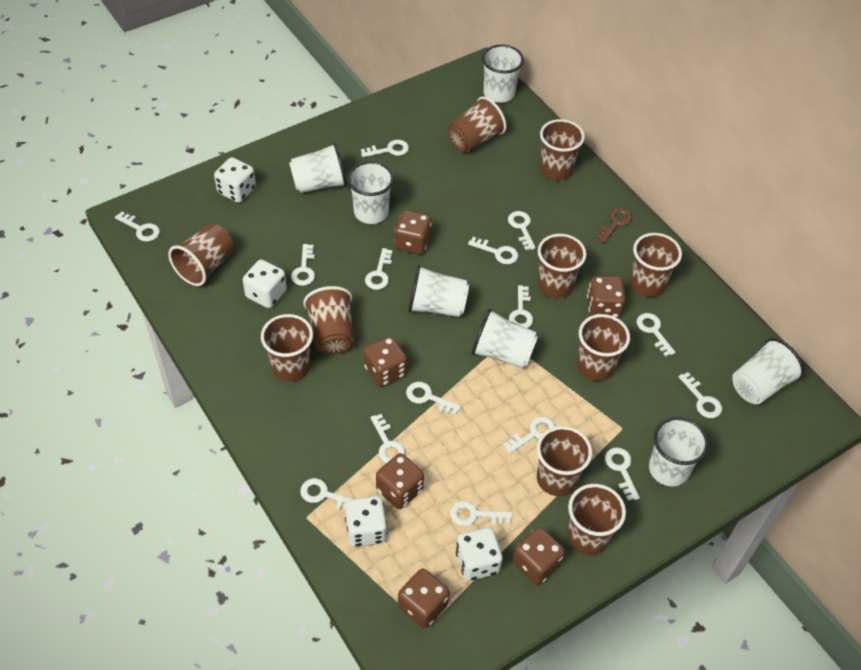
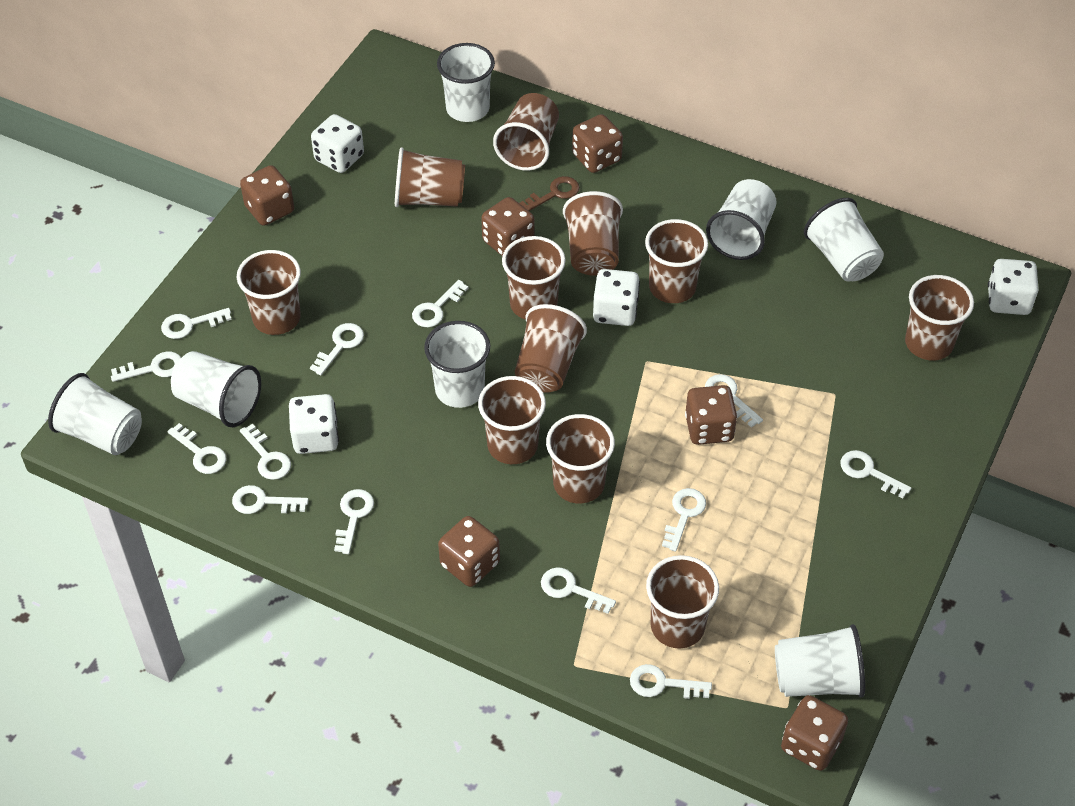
brown cup: 10 -> 11
white key: 15 -> 13

